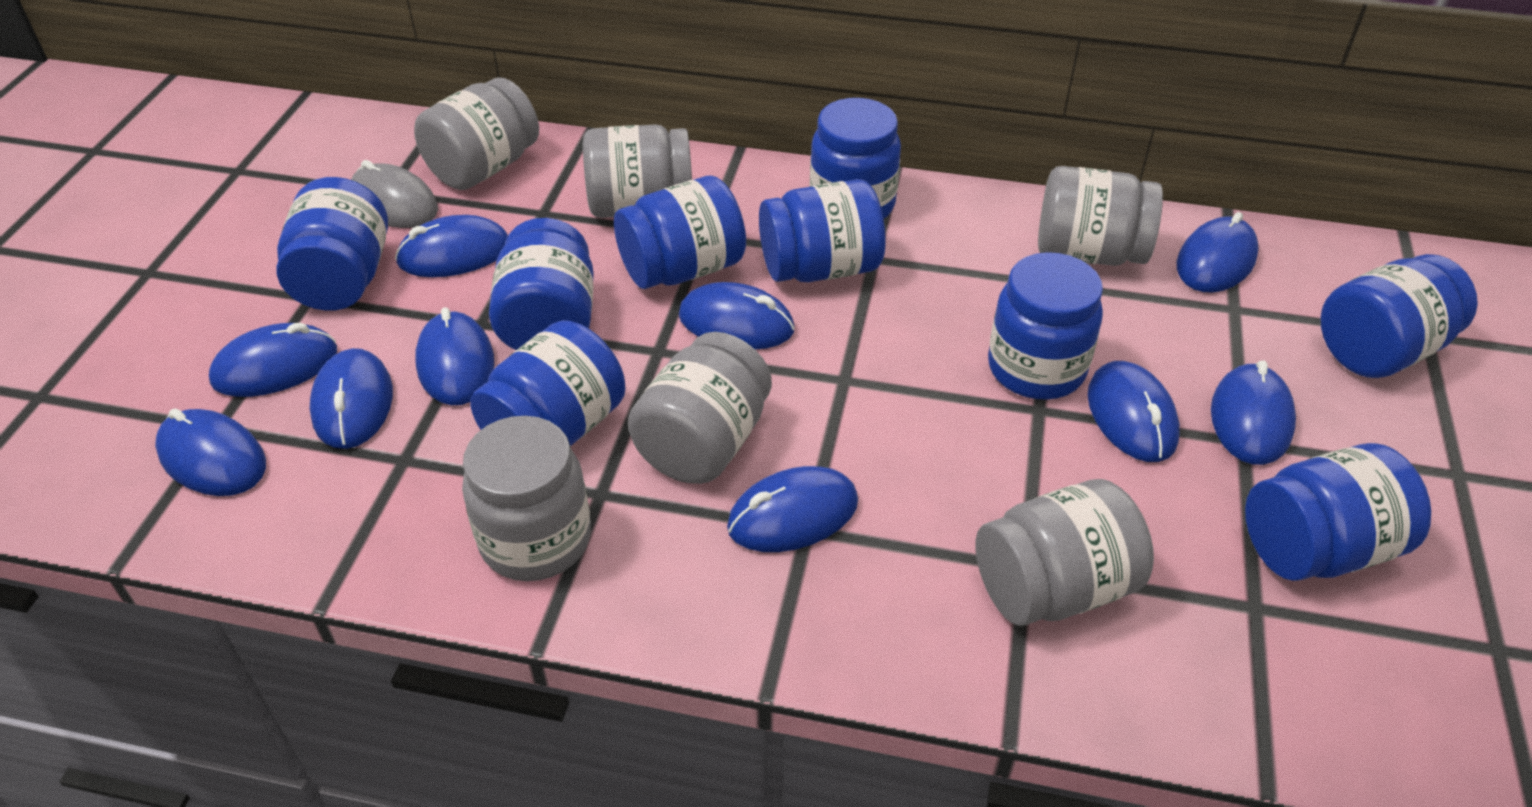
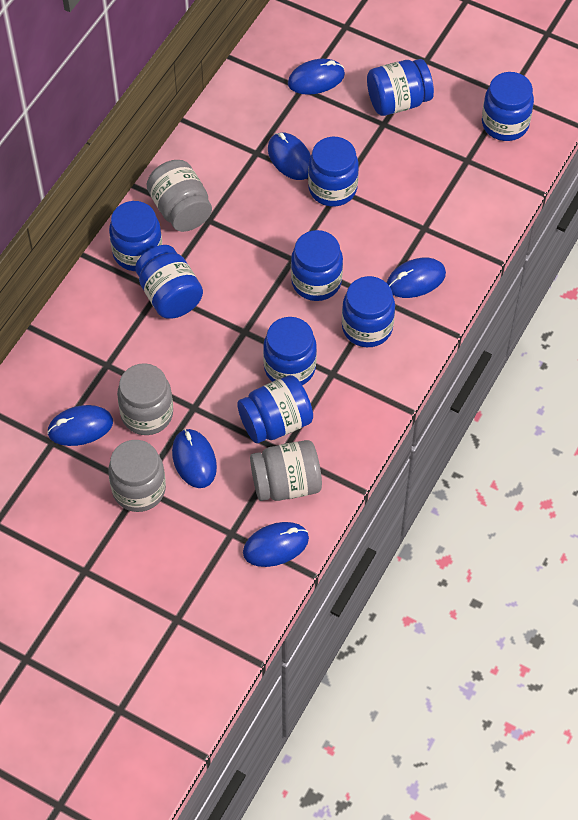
blue mouse: 10 -> 6
grey jar: 6 -> 4
grey mouse: 1 -> 0

